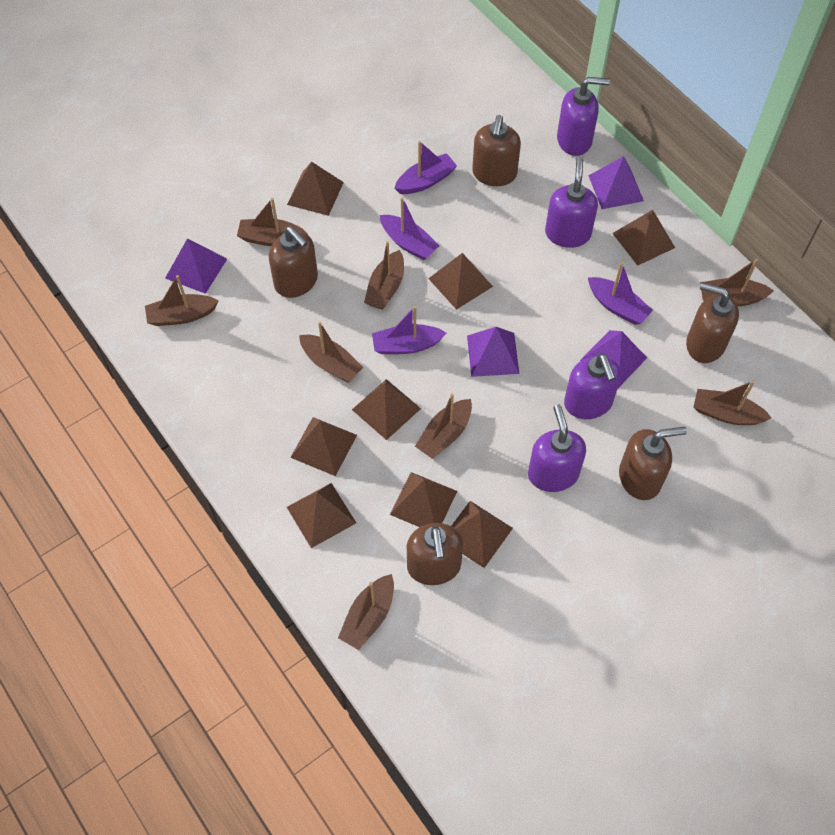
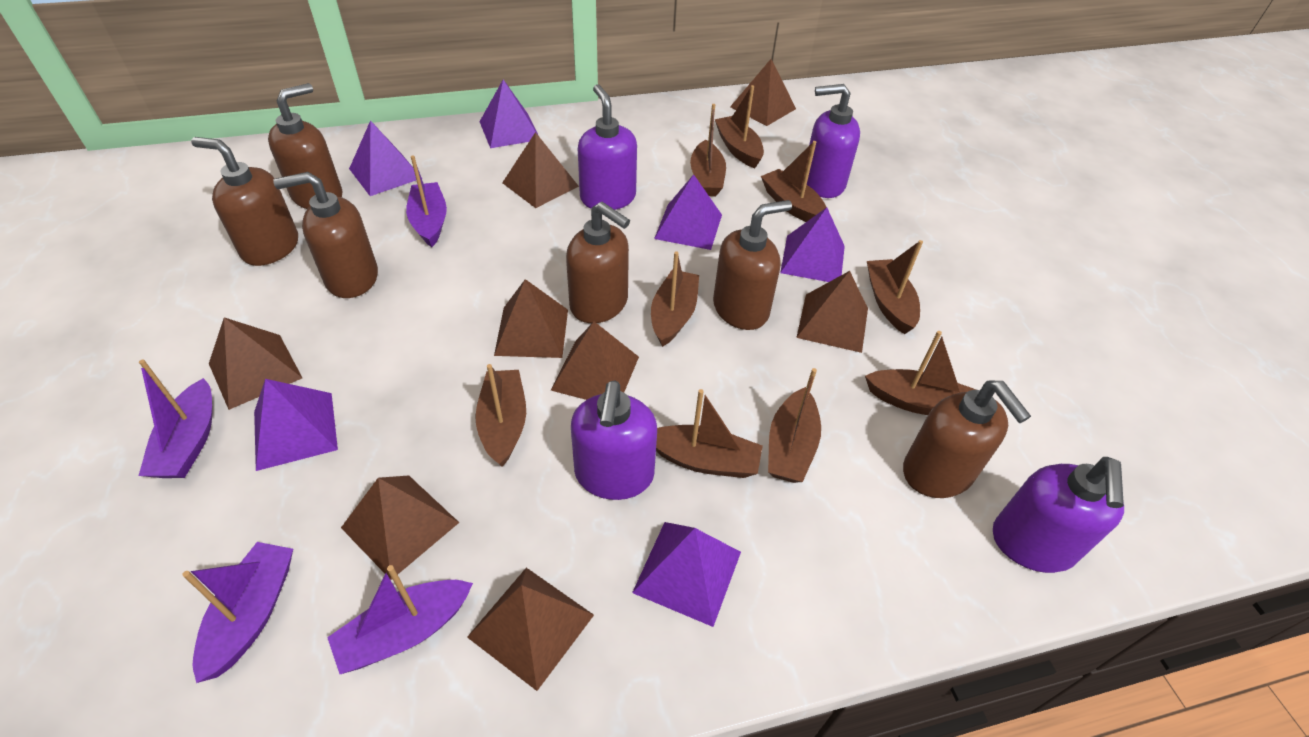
brown boat: 8 -> 9
brown soap dispenser: 5 -> 6
purple pyramid: 4 -> 6

